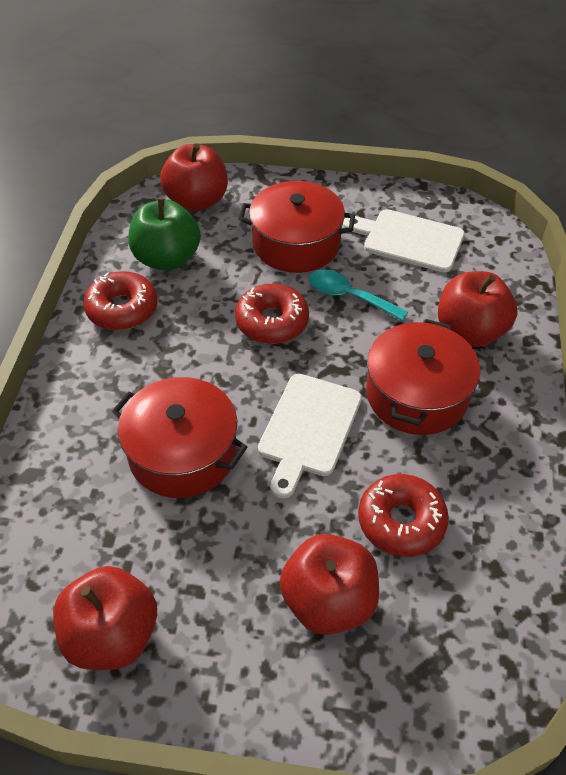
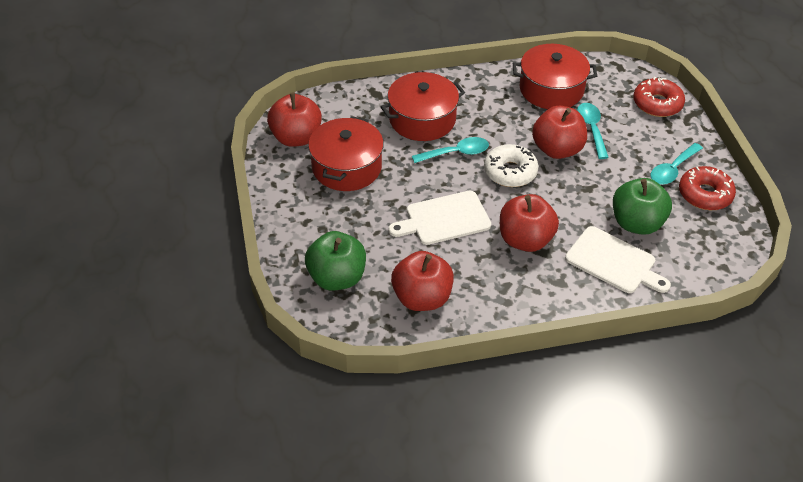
green apple: 1 -> 2
red donut: 3 -> 2
turquoise spoon: 1 -> 3
white donut: 0 -> 1

